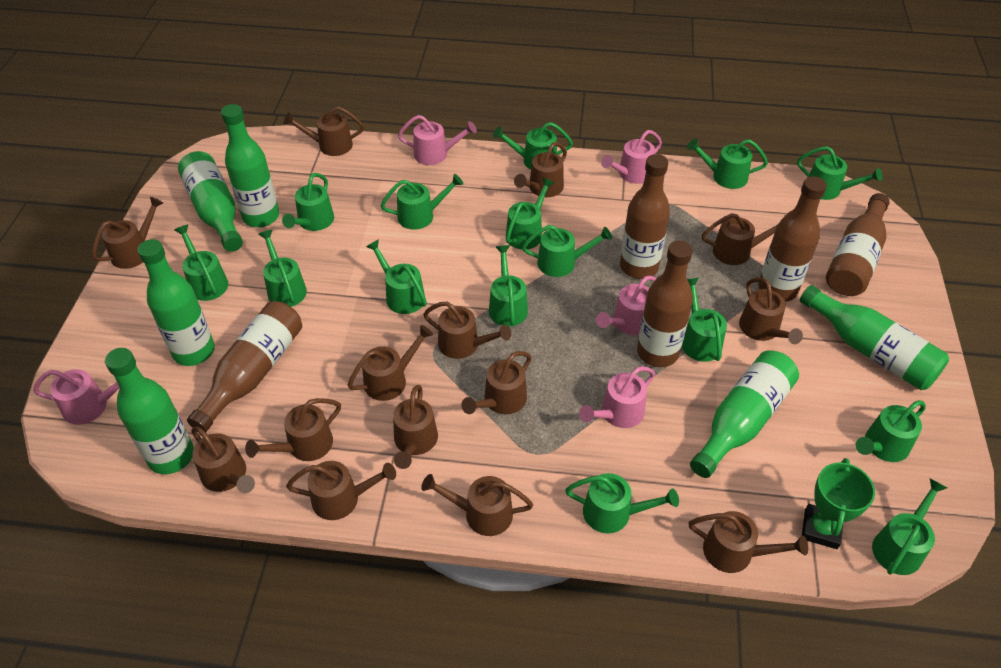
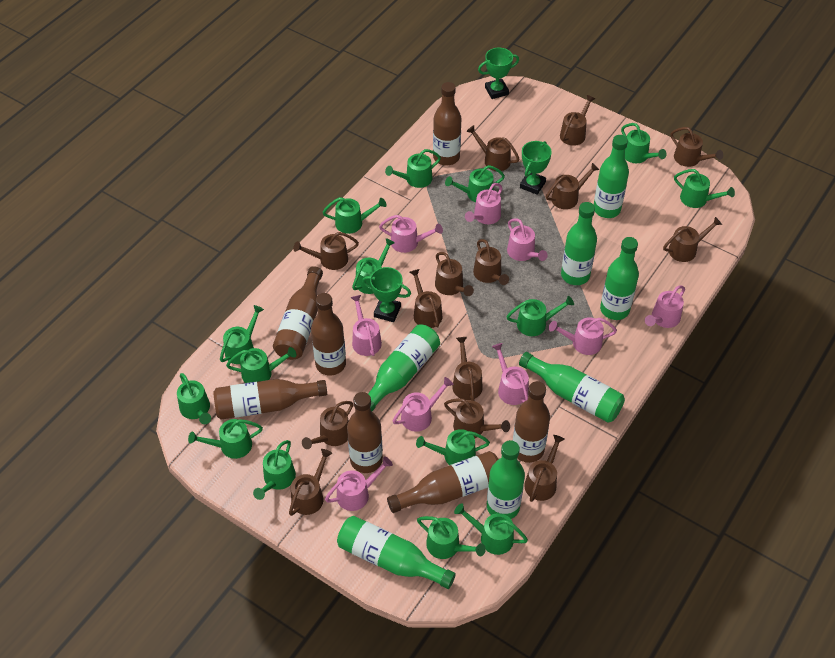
brown bottle: 5 -> 7
green bottle: 6 -> 7
green trophy: 1 -> 3
pink watering can: 5 -> 9

